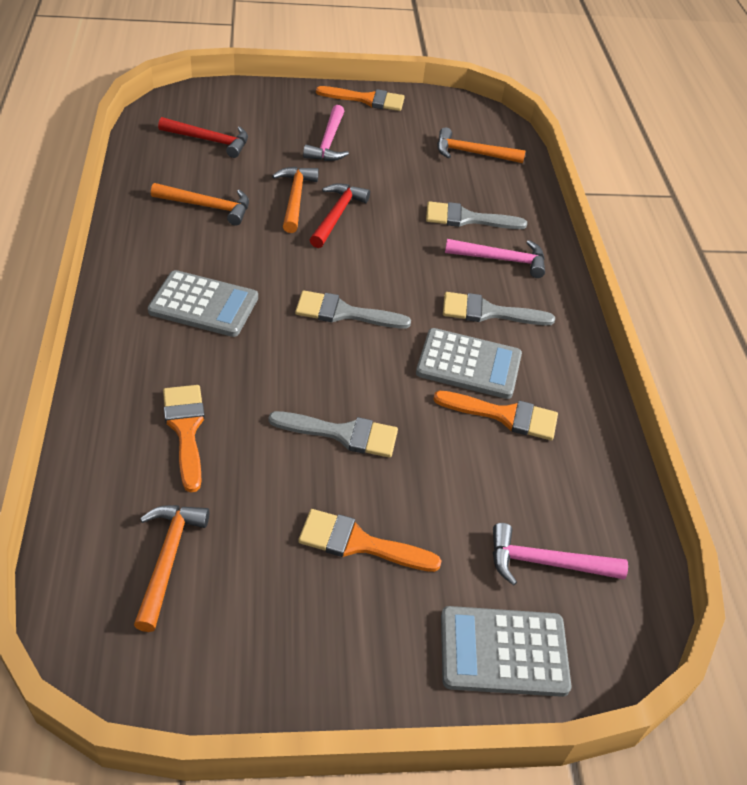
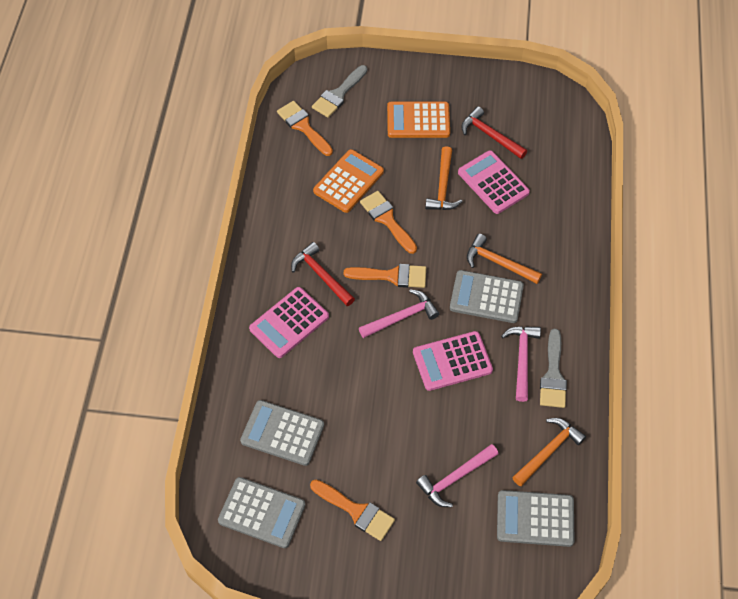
grey brush: 4 -> 2
grey calculator: 3 -> 4
orange calculator: 0 -> 2
orange hammer: 4 -> 3
pink calculator: 0 -> 3

